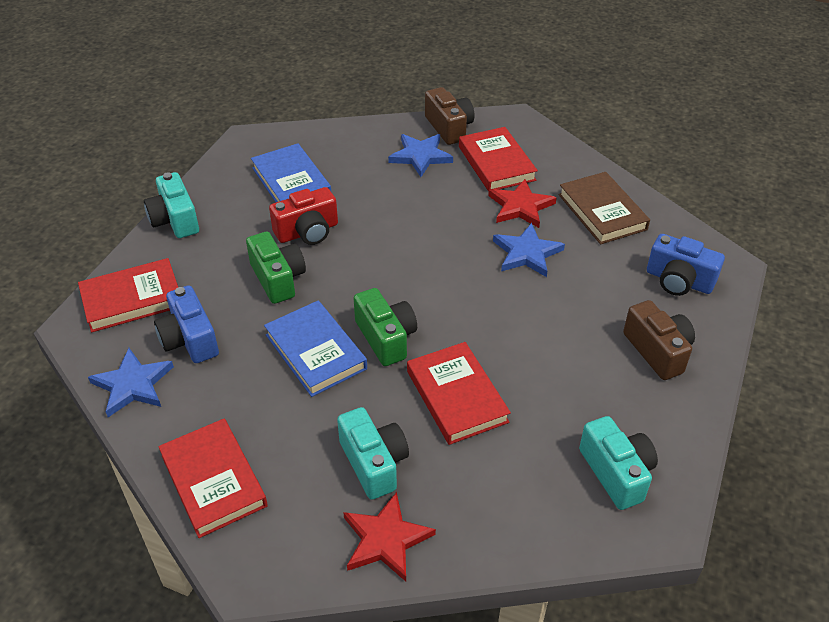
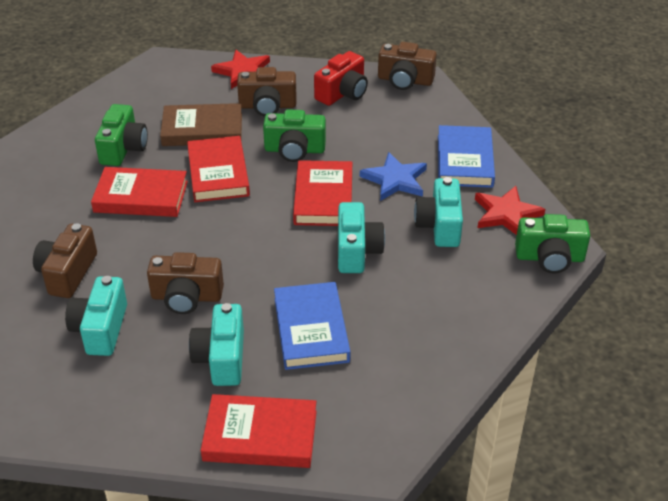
blue camera: 2 -> 0
blue star: 3 -> 1
brown camera: 2 -> 4
green camera: 2 -> 3
turquoise camera: 3 -> 4

